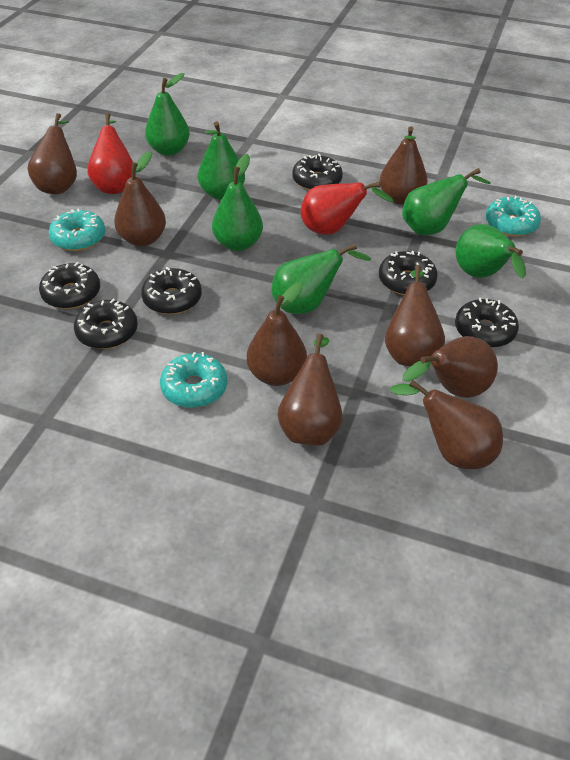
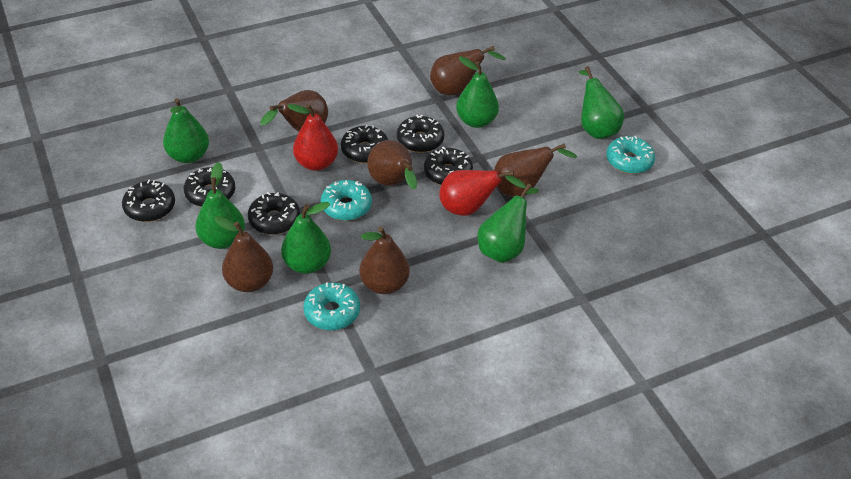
brown pear: 8 -> 6

